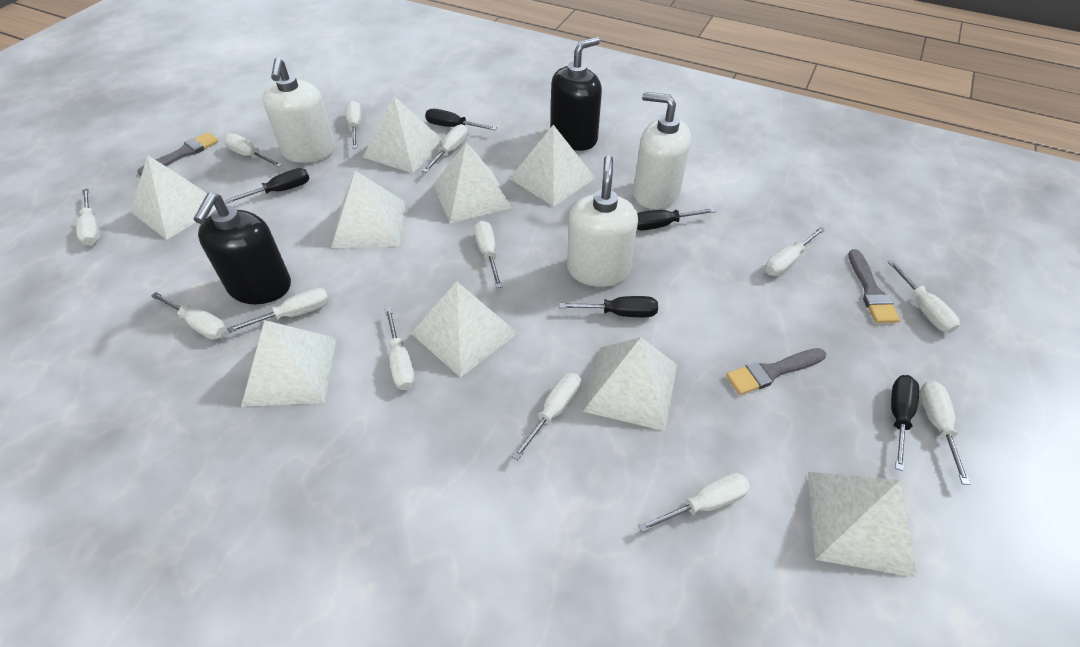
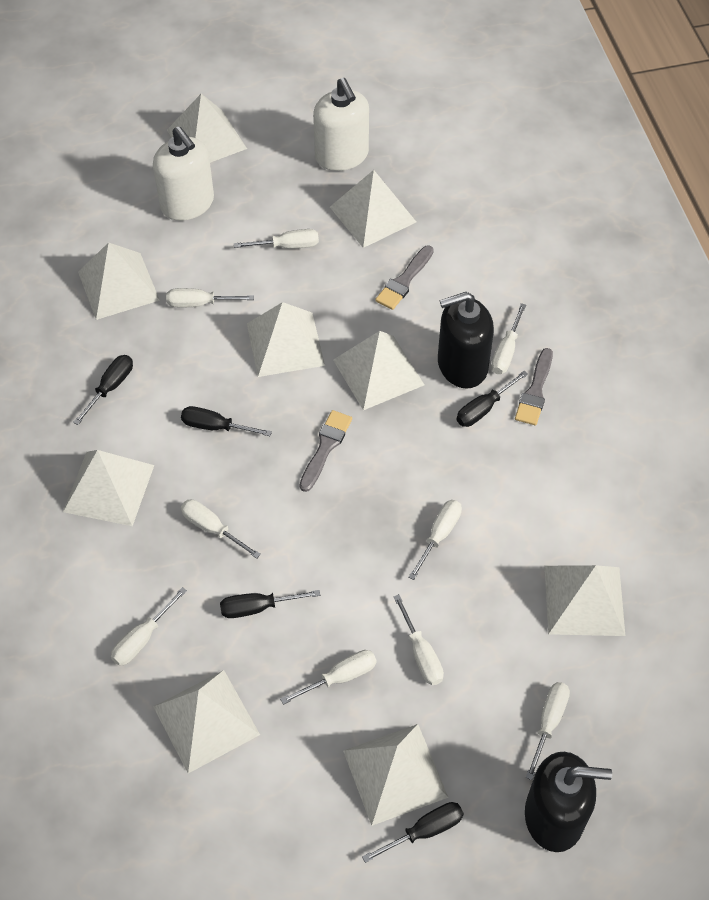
white screwdriver: 13 -> 9
white soap dispenser: 3 -> 2

